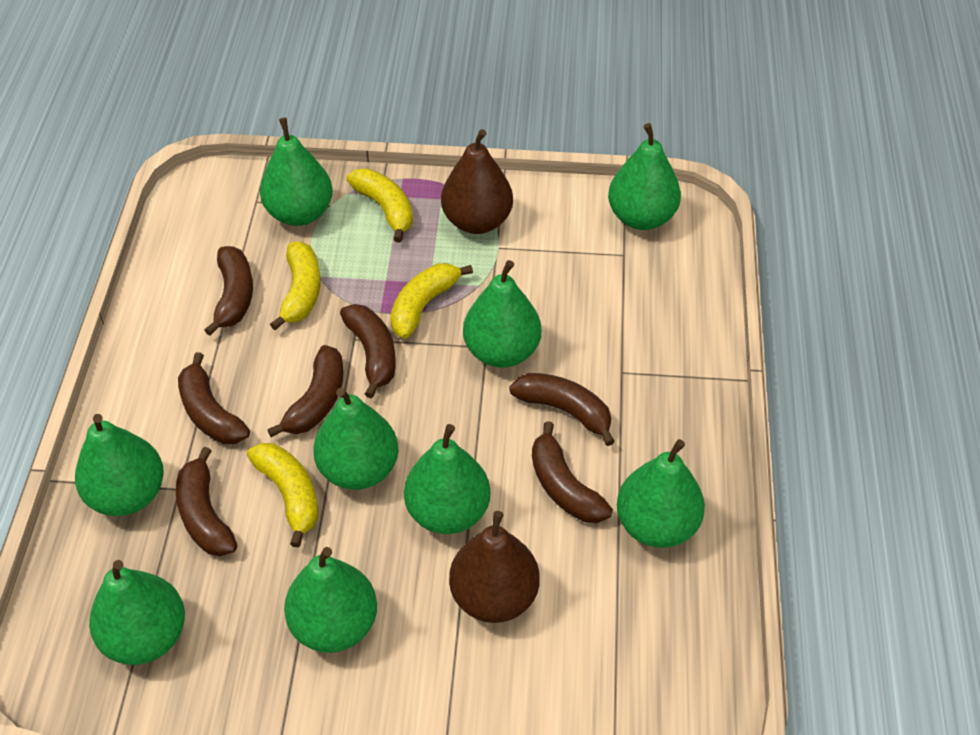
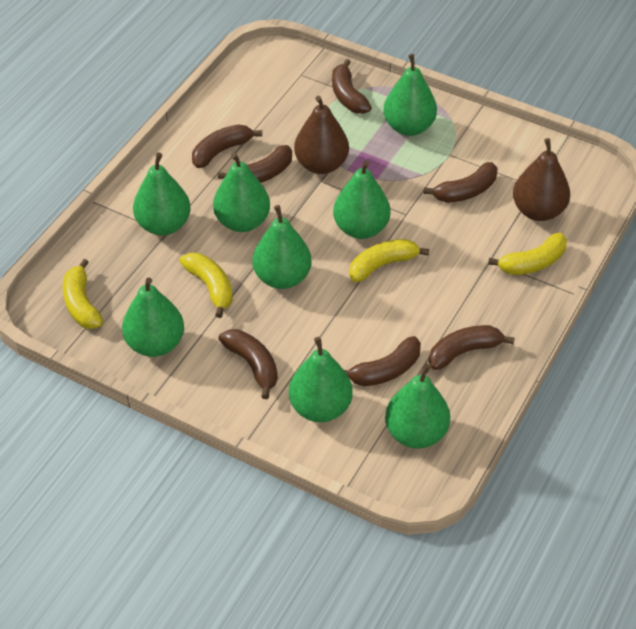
green pear: 9 -> 8

